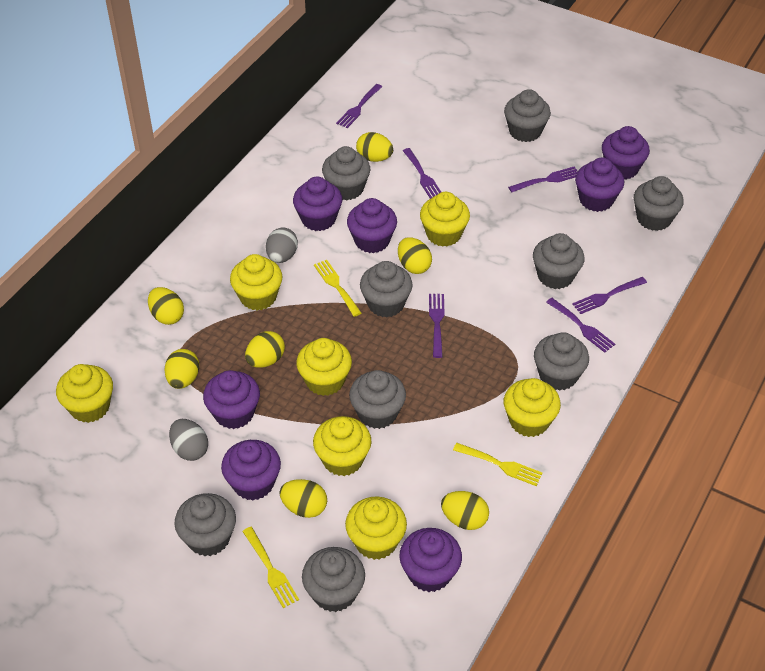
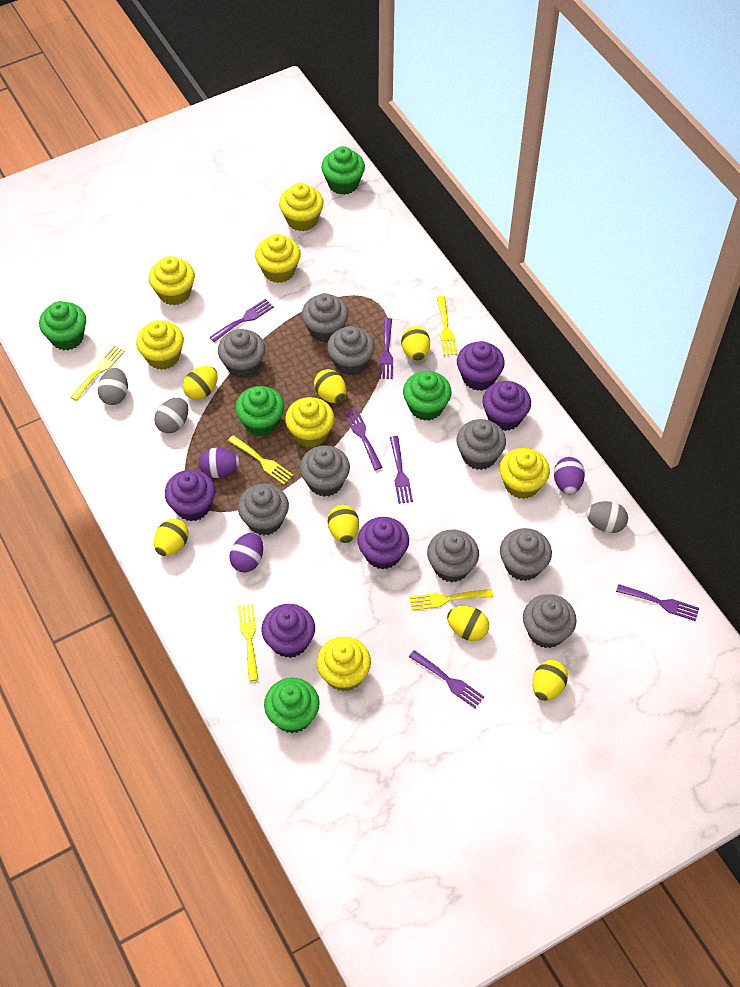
green cupcake: 0 -> 5
grey egg: 2 -> 3
purple cupcake: 7 -> 5
purple egg: 0 -> 3
yellow fork: 3 -> 5

